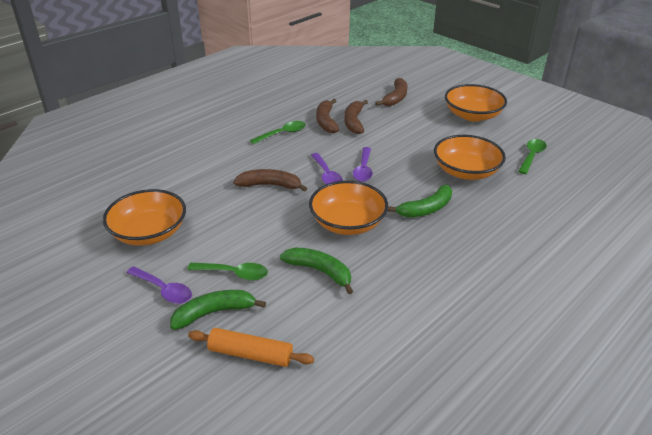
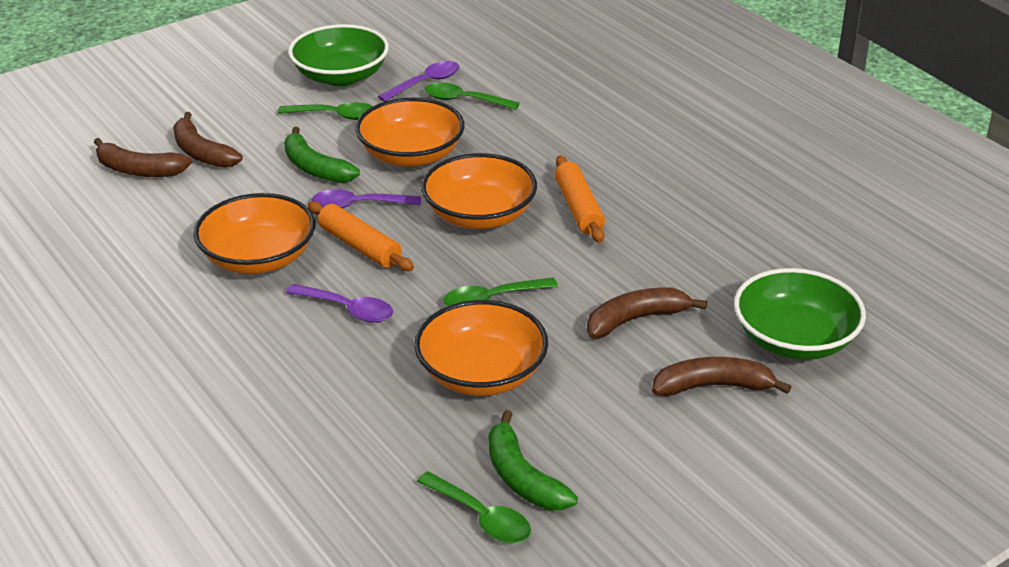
green banana: 3 -> 2
green bowl: 0 -> 2
green spoon: 3 -> 4
orange rolling pin: 1 -> 2

